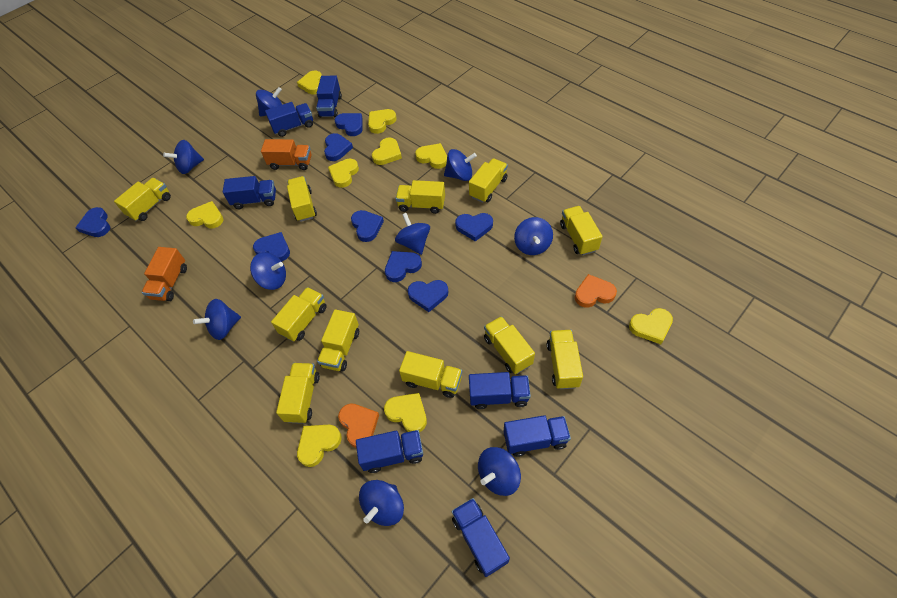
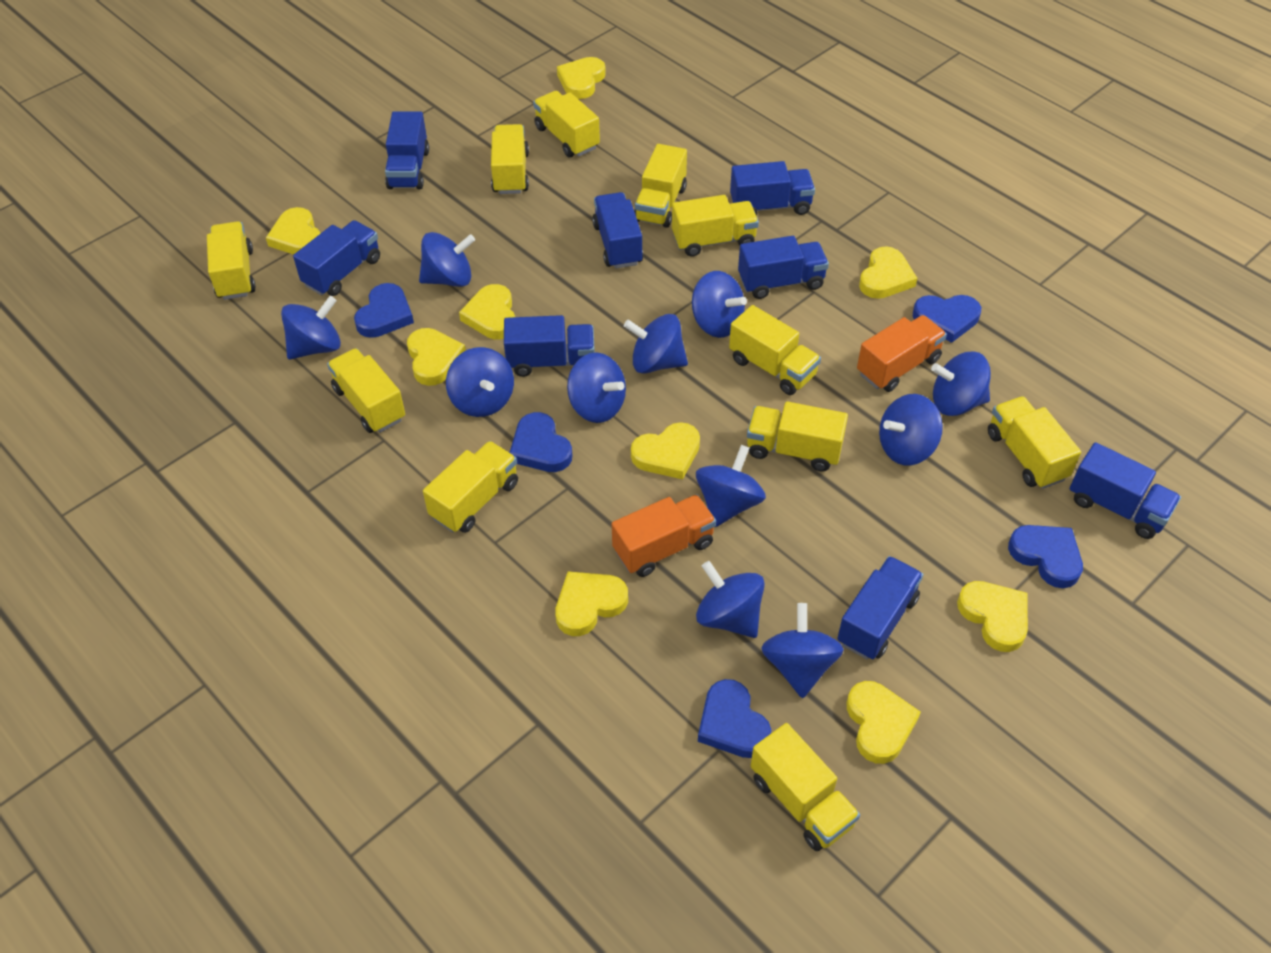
blue heart: 8 -> 5
blue spinning top: 9 -> 11
blue truck: 7 -> 8
orange heart: 2 -> 0

